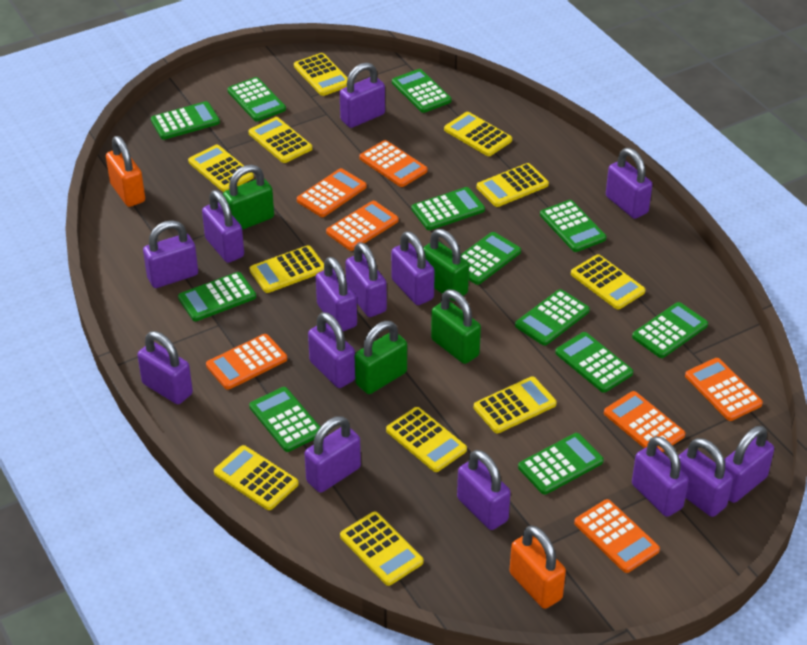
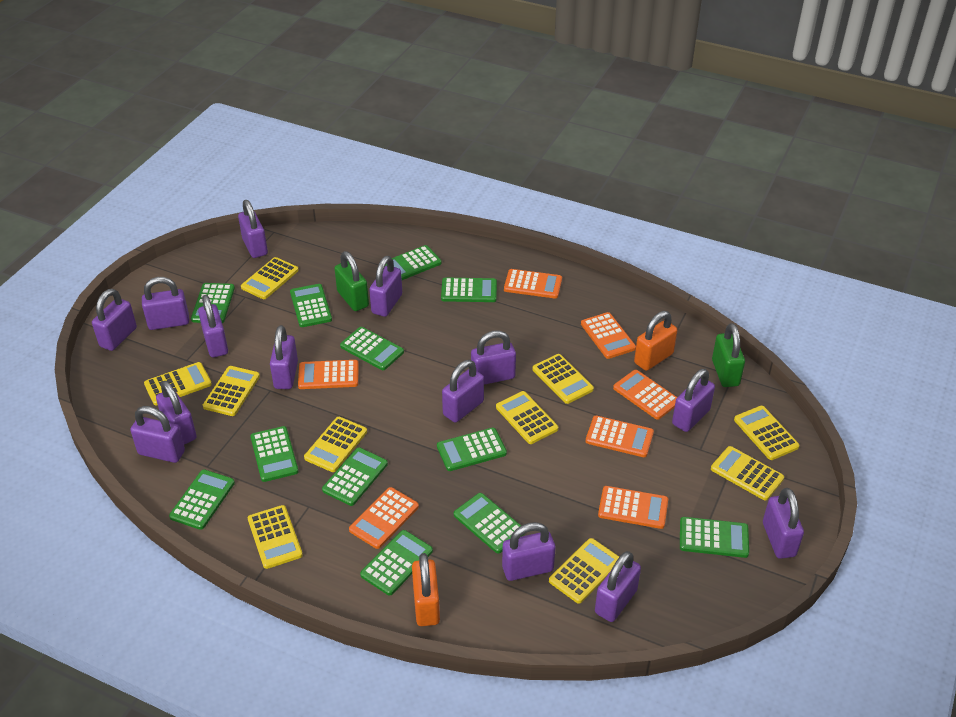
green padlock: 4 -> 2
yellow calculator: 11 -> 10

